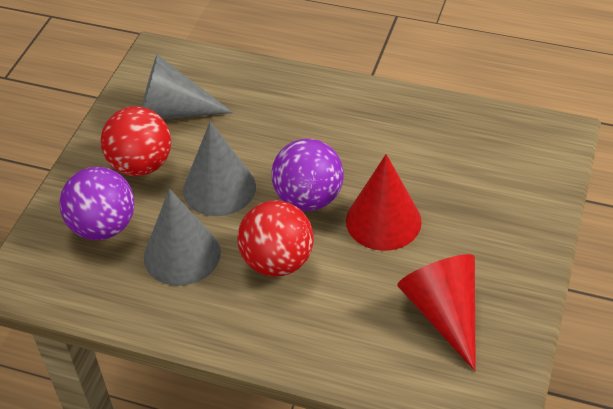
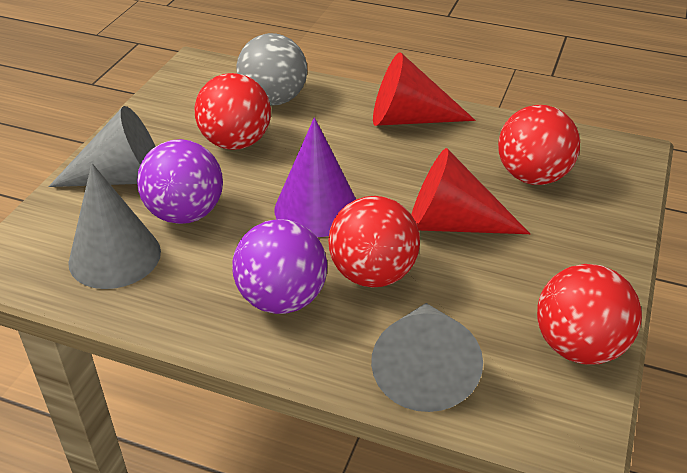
grey ball: 0 -> 1
purple cone: 0 -> 1
red ball: 2 -> 4

